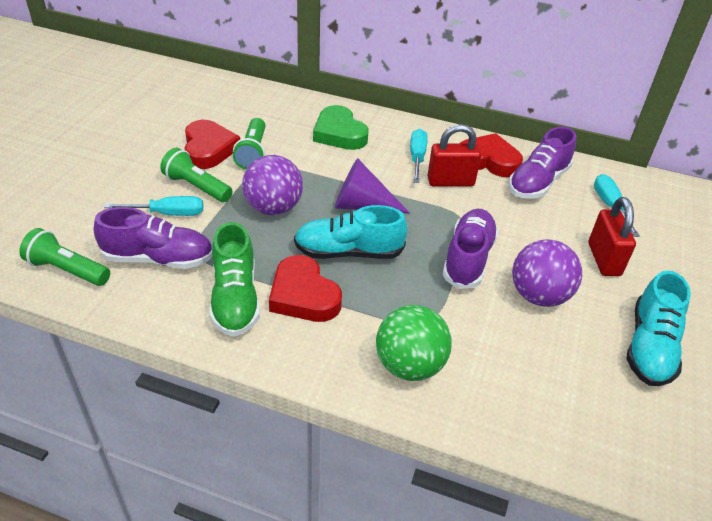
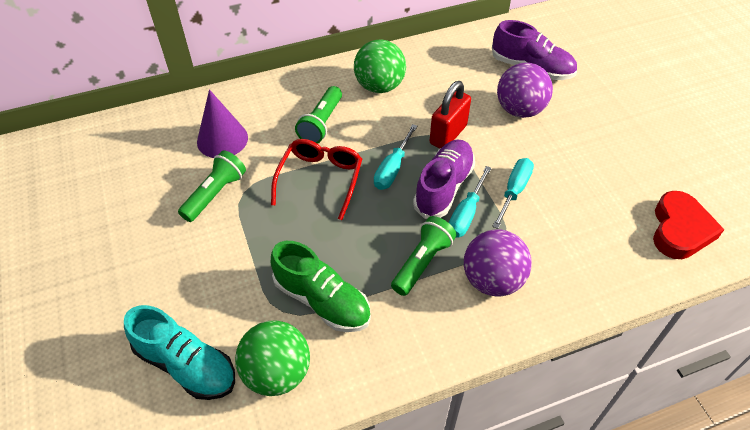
green ball: 1 -> 2
green heart: 1 -> 0
purple shoe: 3 -> 2
red glasses: 0 -> 1
red heart: 3 -> 1
red padlock: 2 -> 1
turquoise shoe: 2 -> 1

